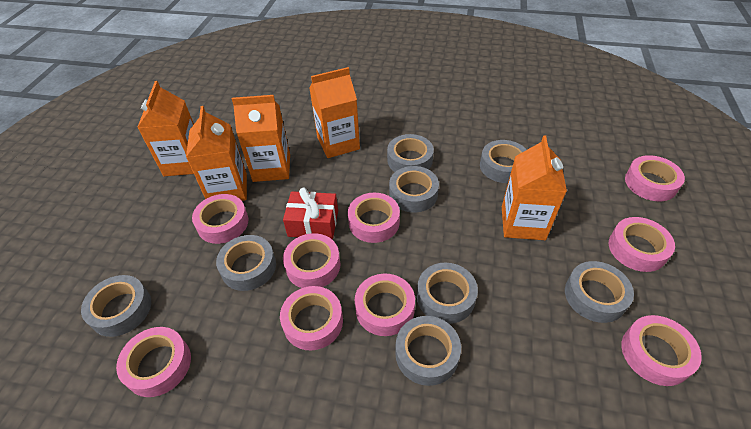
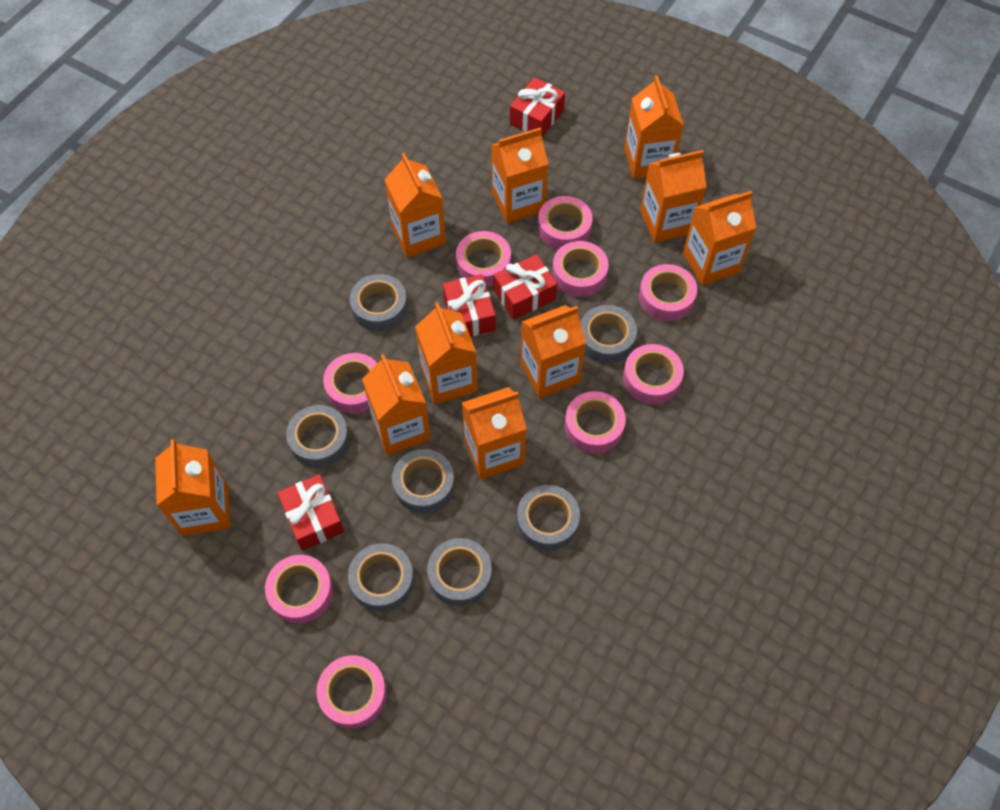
grey tape: 8 -> 7
orange carton: 5 -> 10
red gift: 1 -> 4

